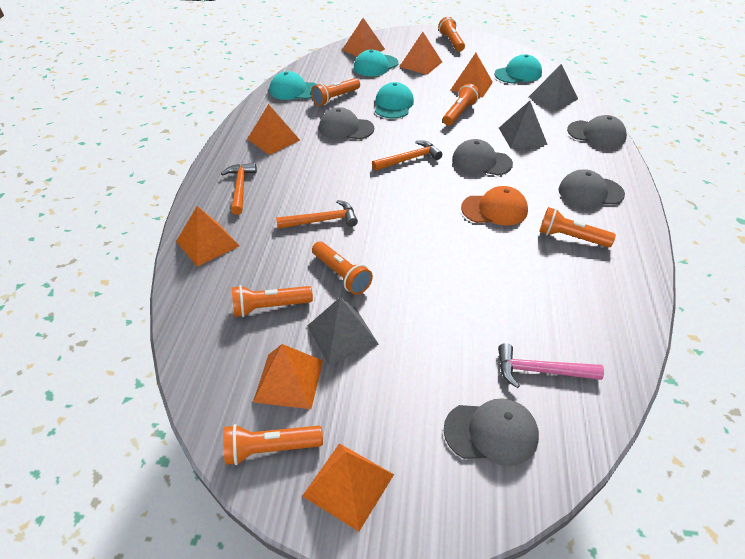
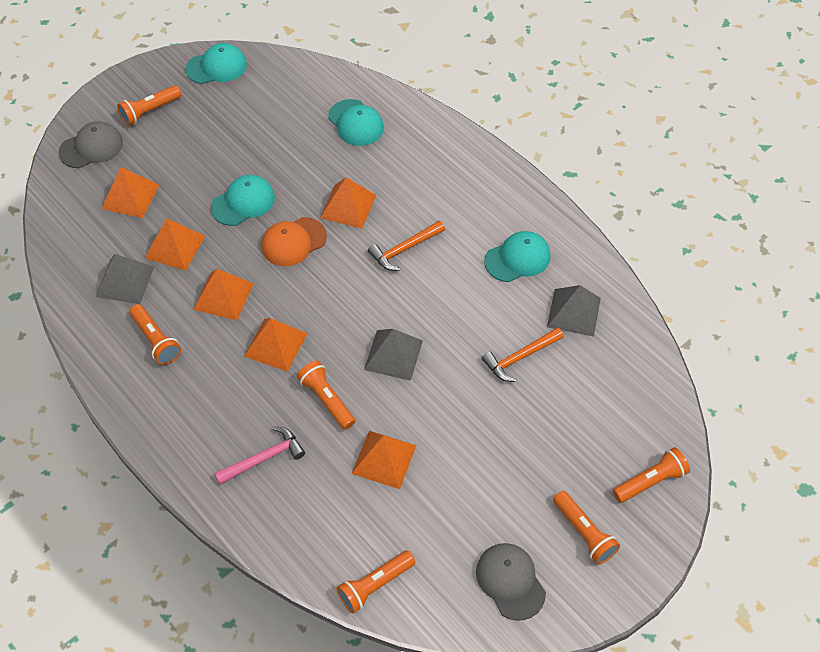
grey cap: 5 -> 2
orange flashlight: 7 -> 6
orange hammer: 3 -> 2
orange pyramid: 7 -> 6

